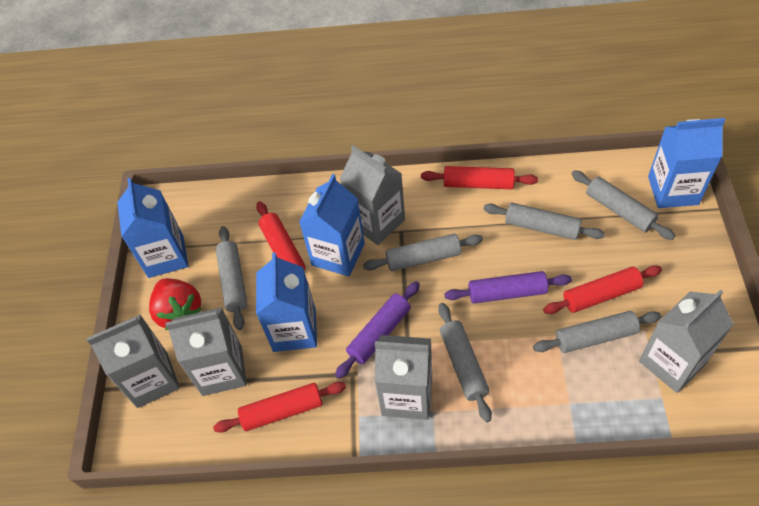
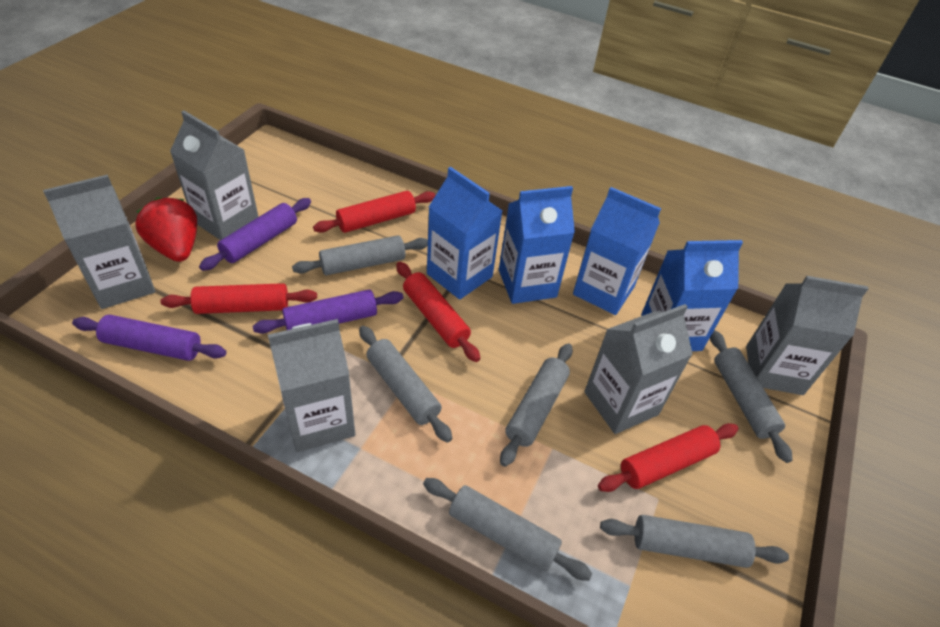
purple rolling pin: 2 -> 3

